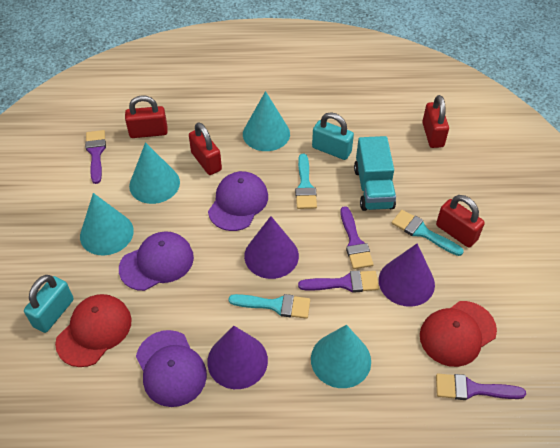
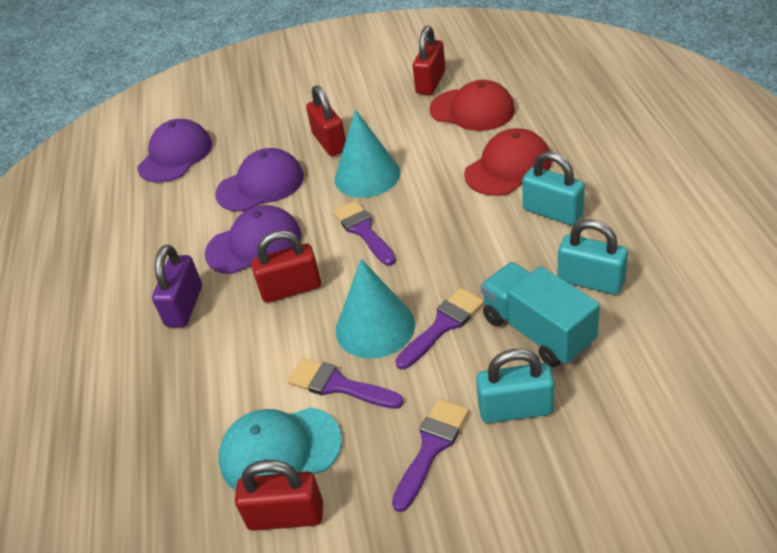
purple cone: 3 -> 0
purple padlock: 0 -> 1
turquoise brush: 3 -> 0
turquoise cap: 0 -> 1
turquoise cone: 4 -> 2
turquoise padlock: 2 -> 3

